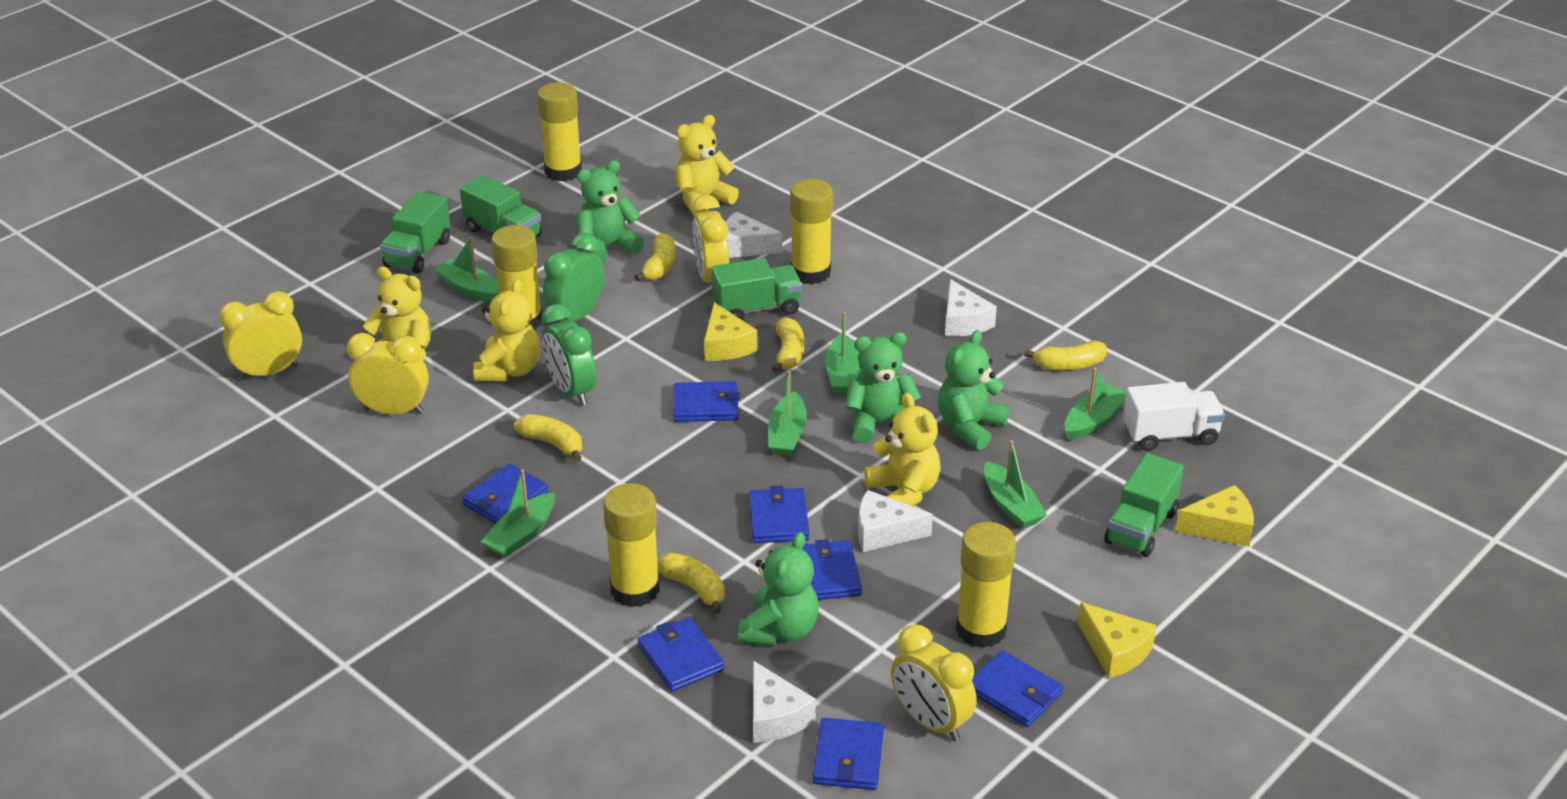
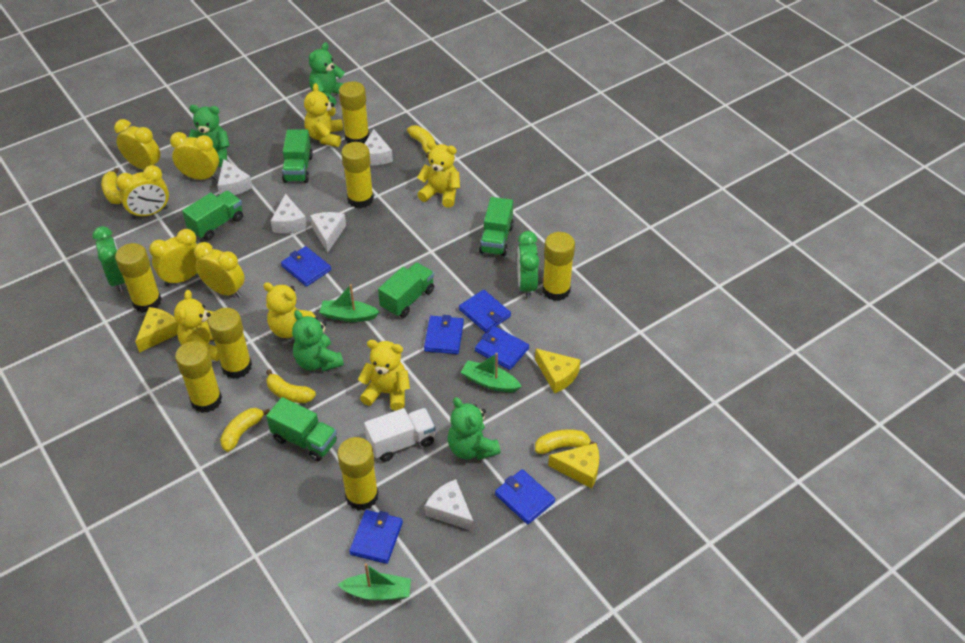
blue wallet: 7 -> 6
green boat: 6 -> 3
green truck: 4 -> 5
white cheese: 4 -> 5
yellow clock: 4 -> 5
yellow glue stick: 5 -> 7
yellow teddy bear: 4 -> 5

